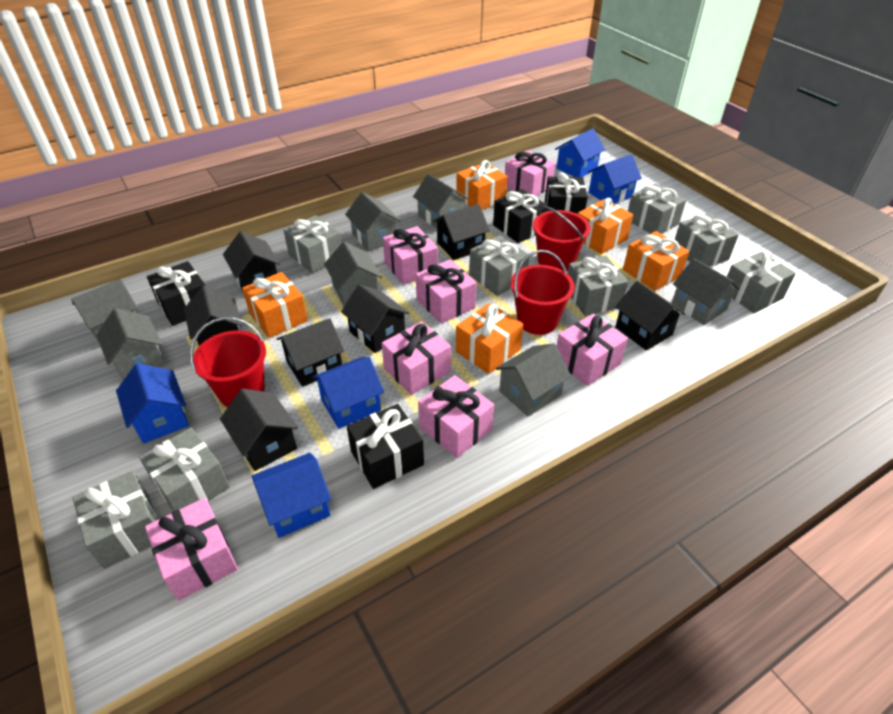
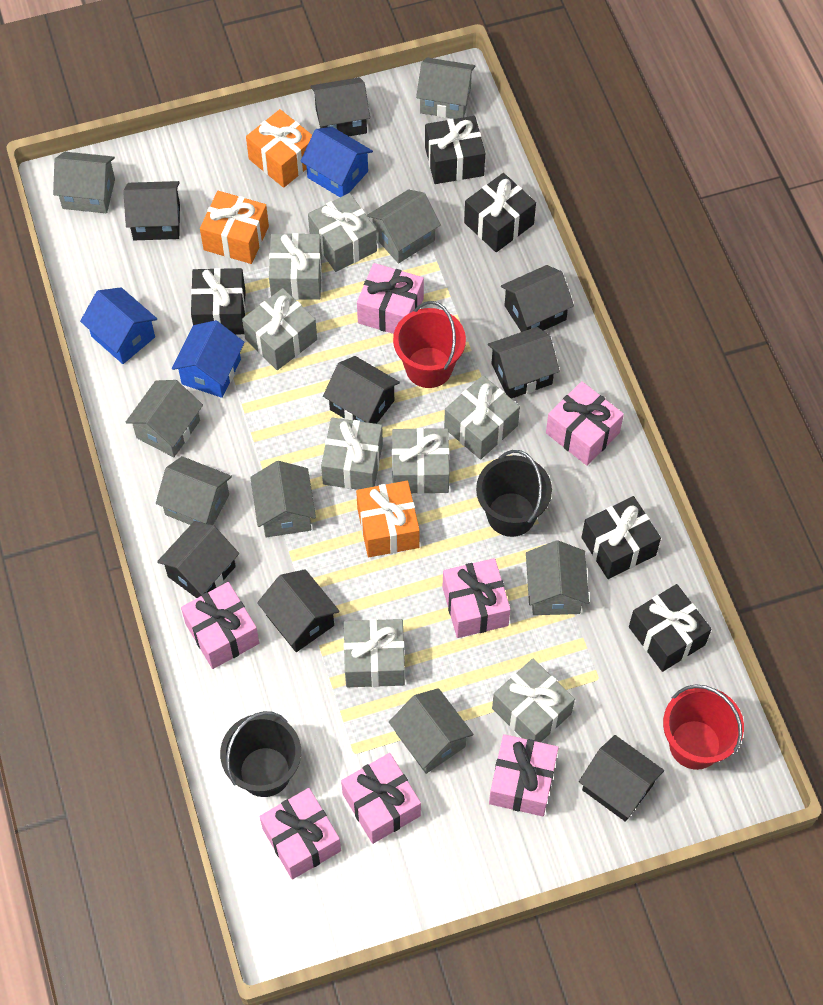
black bucket: 0 -> 2
black gift: 4 -> 5
black house: 7 -> 8
blue house: 5 -> 3
grey house: 7 -> 8
orange gift: 5 -> 3
red bucket: 3 -> 2

